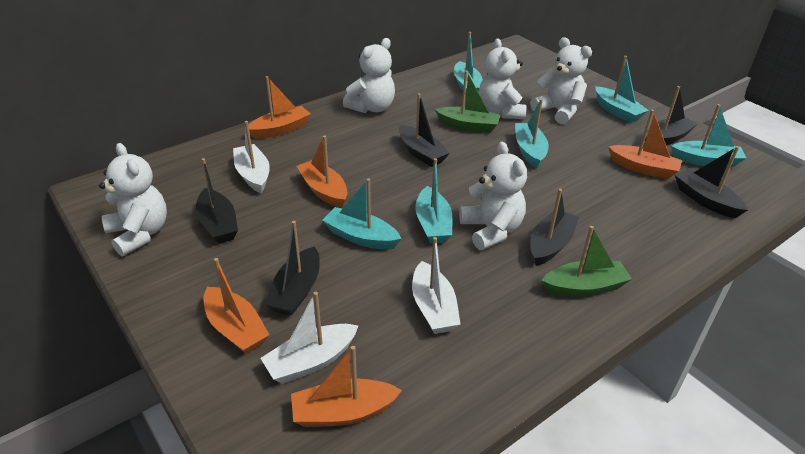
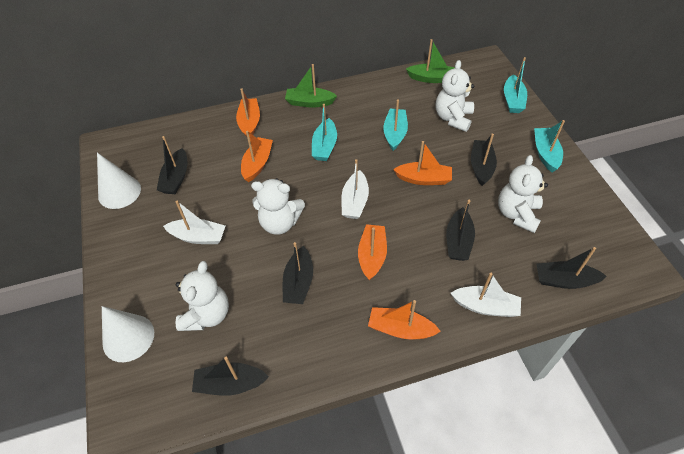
turquoise boat: 6 -> 4
white cone: 0 -> 2
white teddy bear: 5 -> 4

